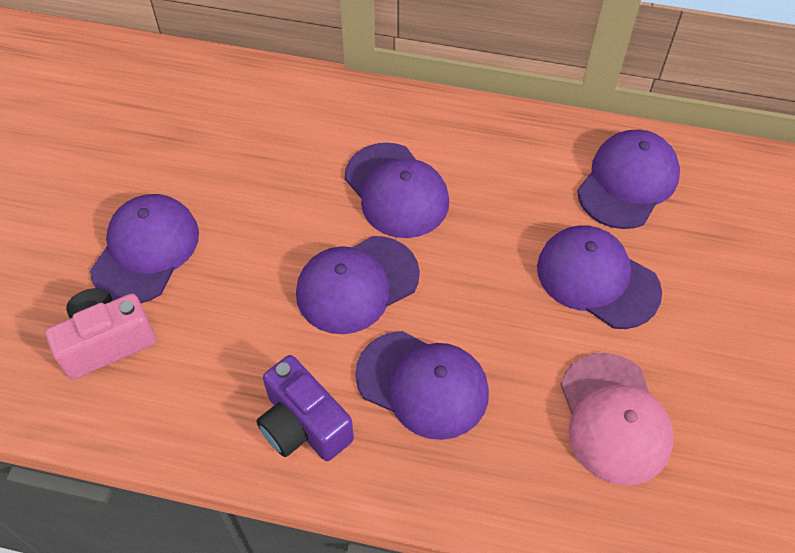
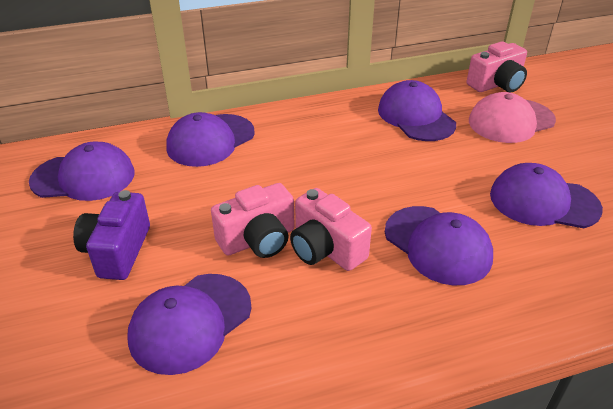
pink camera: 1 -> 3

